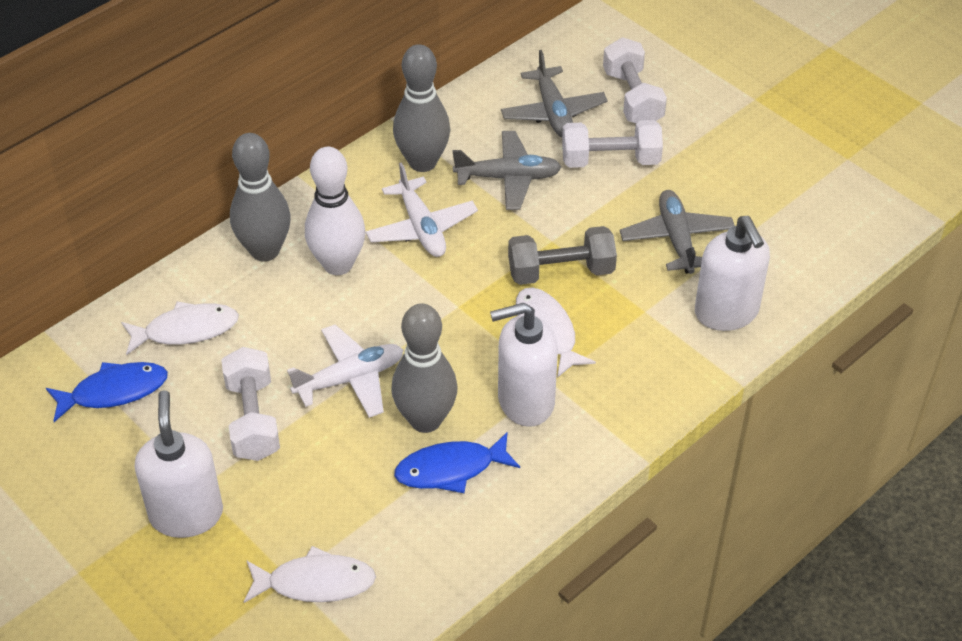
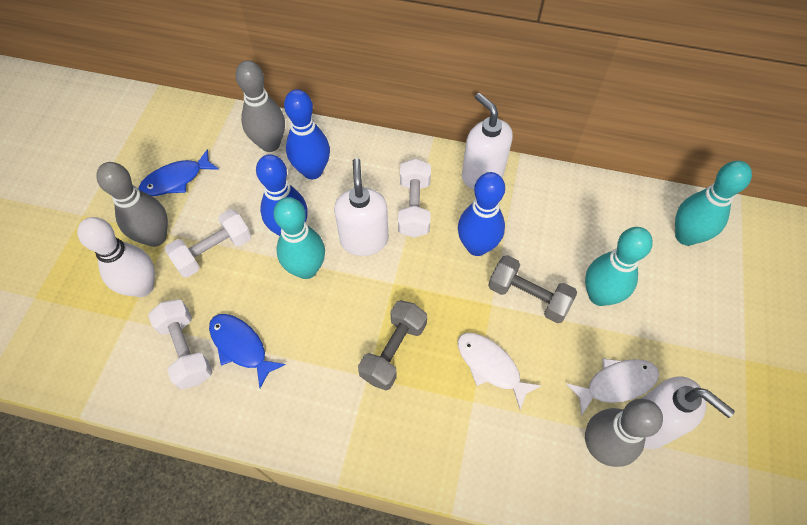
blue bowling pin: 0 -> 3
grey dumbbell: 1 -> 2
grey plane: 3 -> 0
turquoise bowling pin: 0 -> 3
white fish: 3 -> 2
white plane: 2 -> 0

